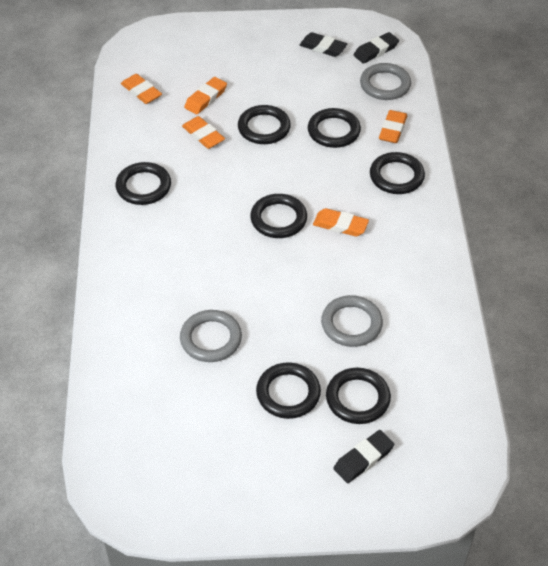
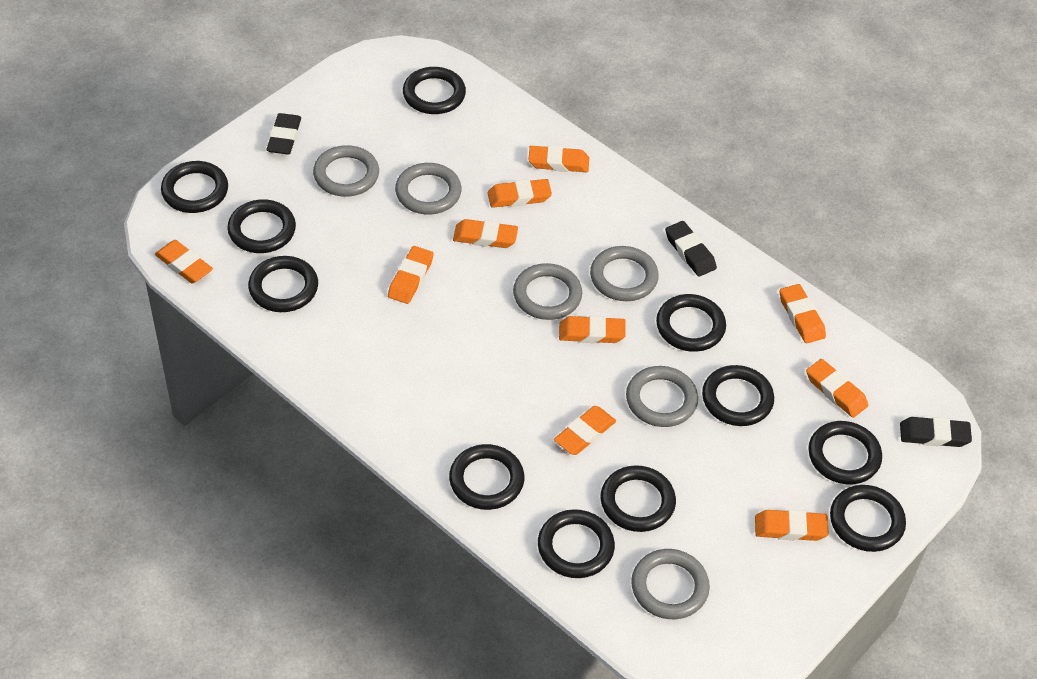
black ring: 7 -> 11
grey ring: 3 -> 6
orange eraser: 5 -> 10

